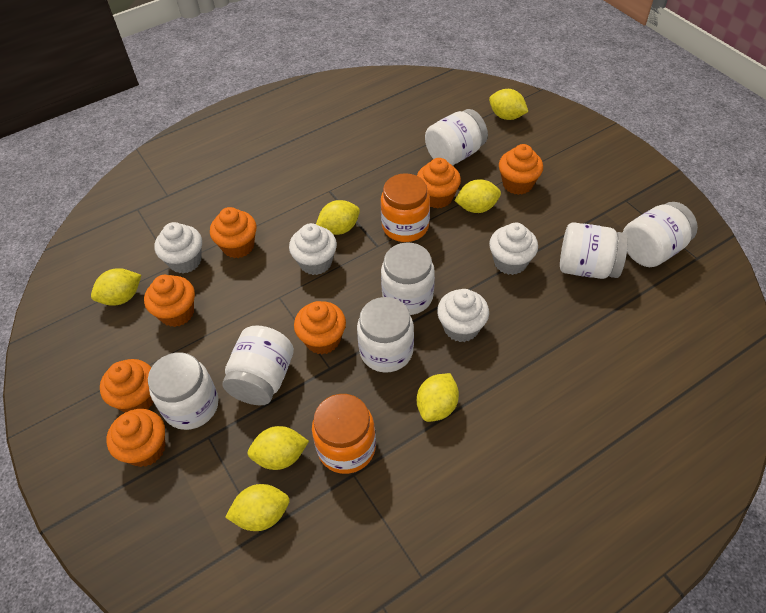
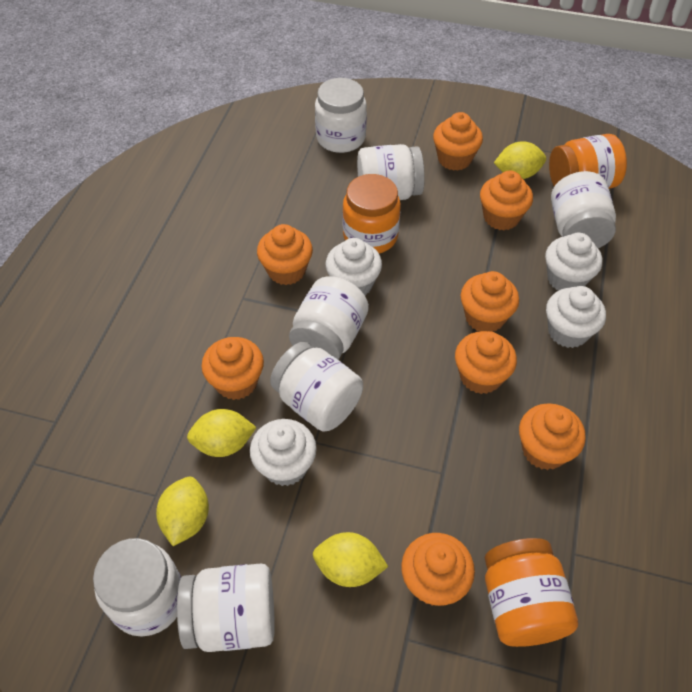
orange cupcake: 7 -> 8
orange jar: 2 -> 3
yellow lemon: 7 -> 4

